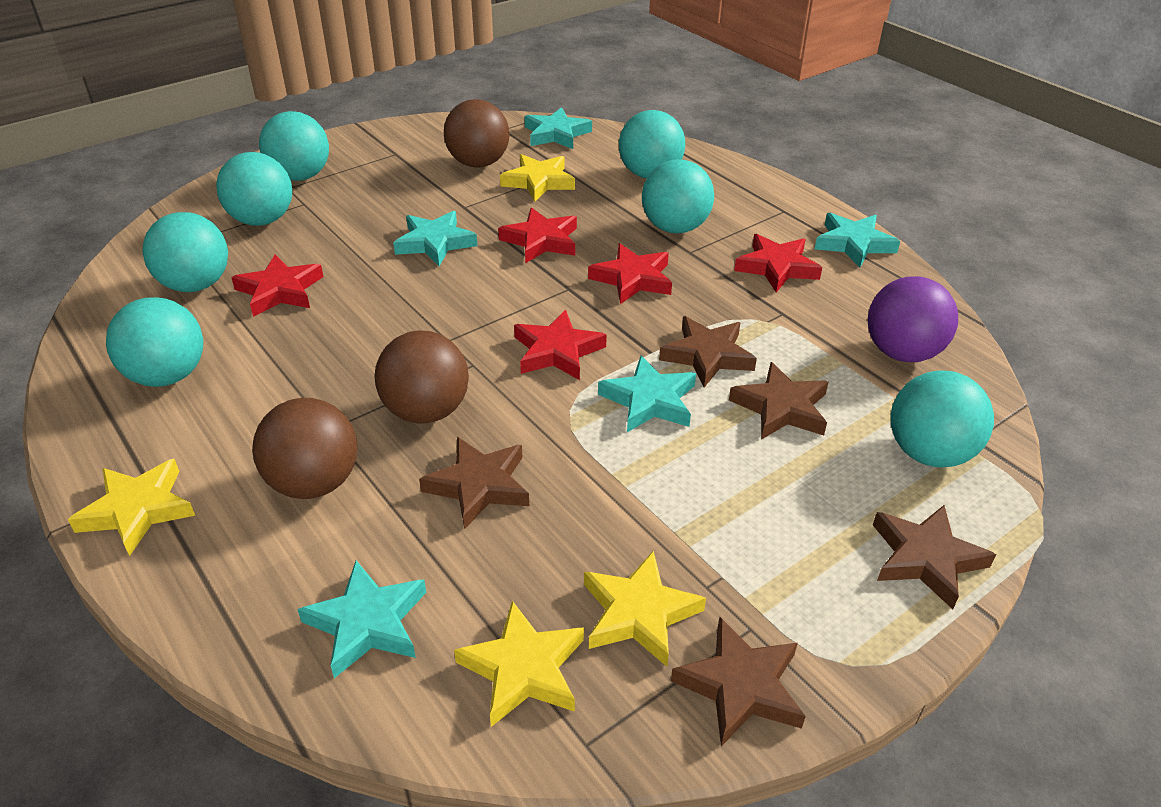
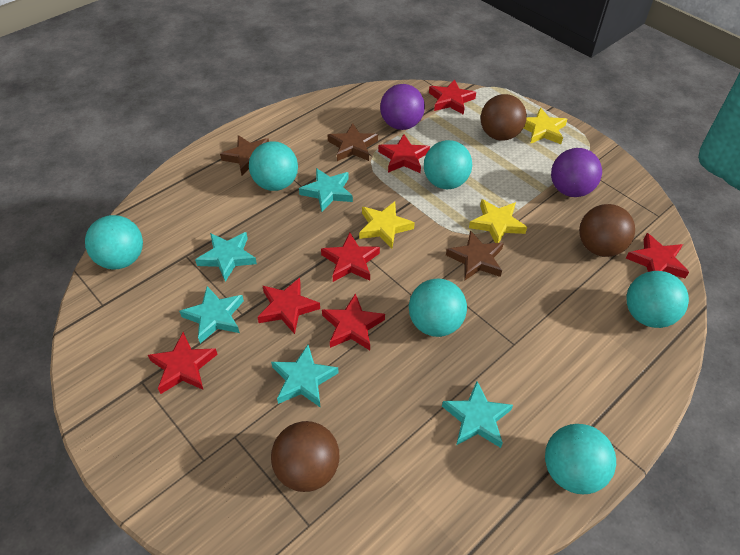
brown star: 5 -> 3
purple ball: 1 -> 2
red star: 5 -> 7
turquoise ball: 7 -> 6
yellow star: 4 -> 3

